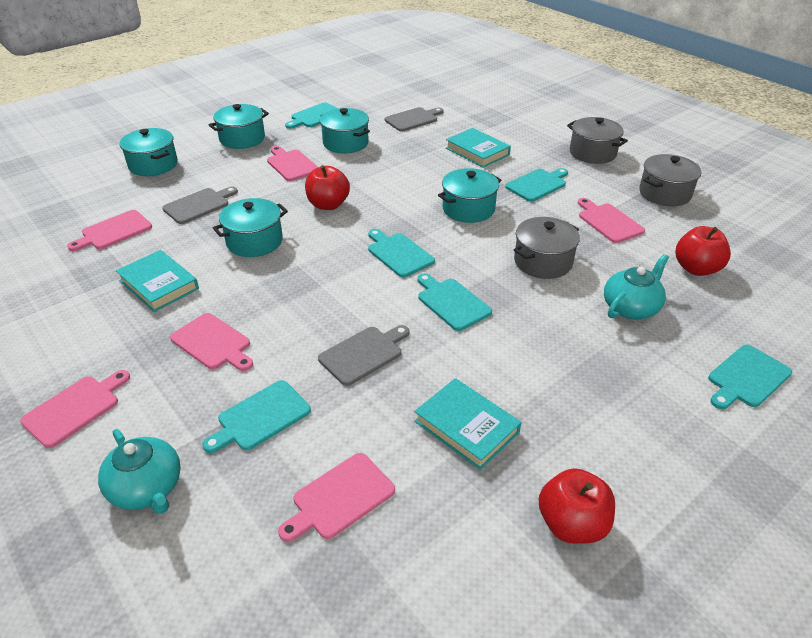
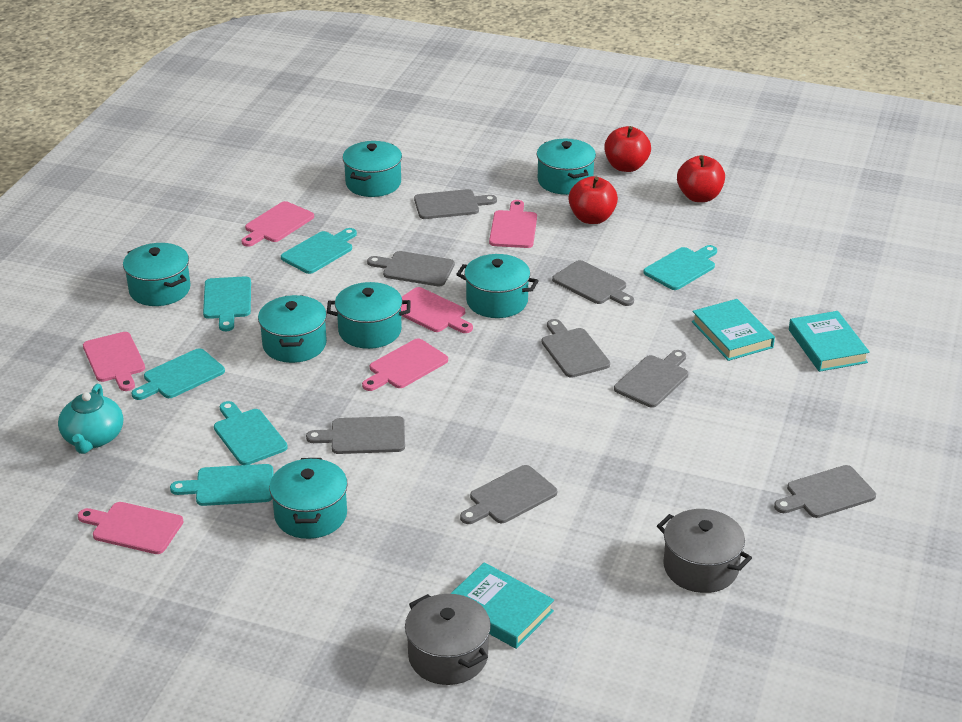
grey cutting board: 3 -> 8
grey pot: 3 -> 2
turquoise pot: 5 -> 7
turquoise teapot: 2 -> 1

